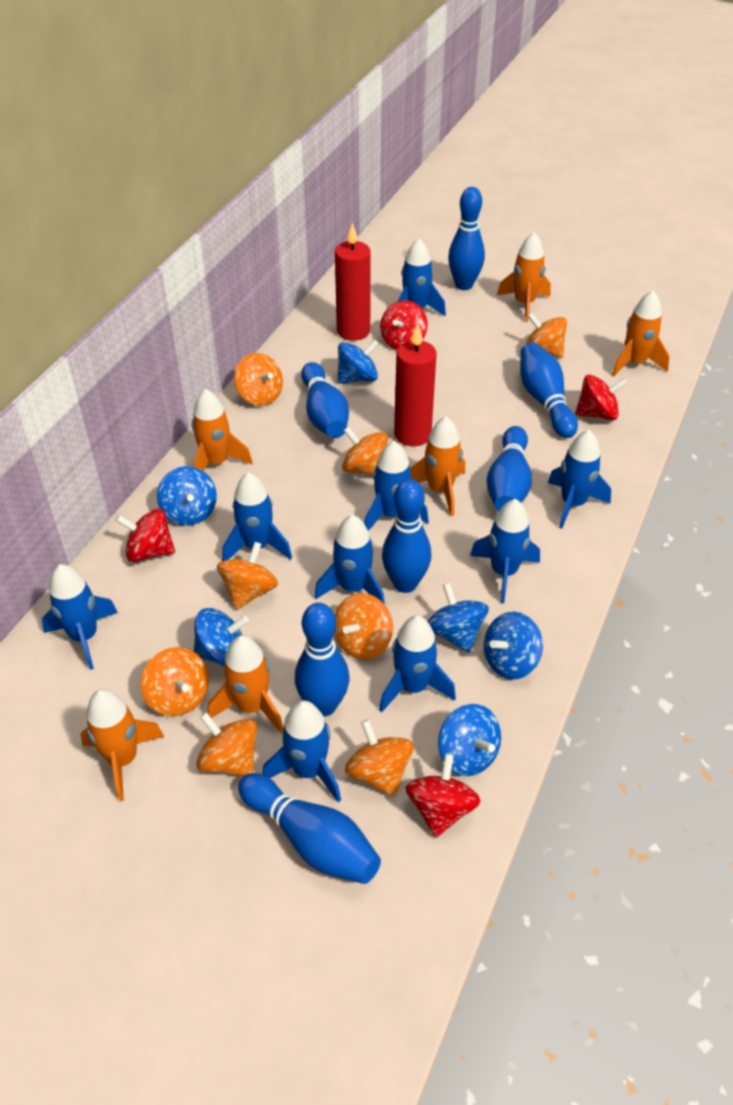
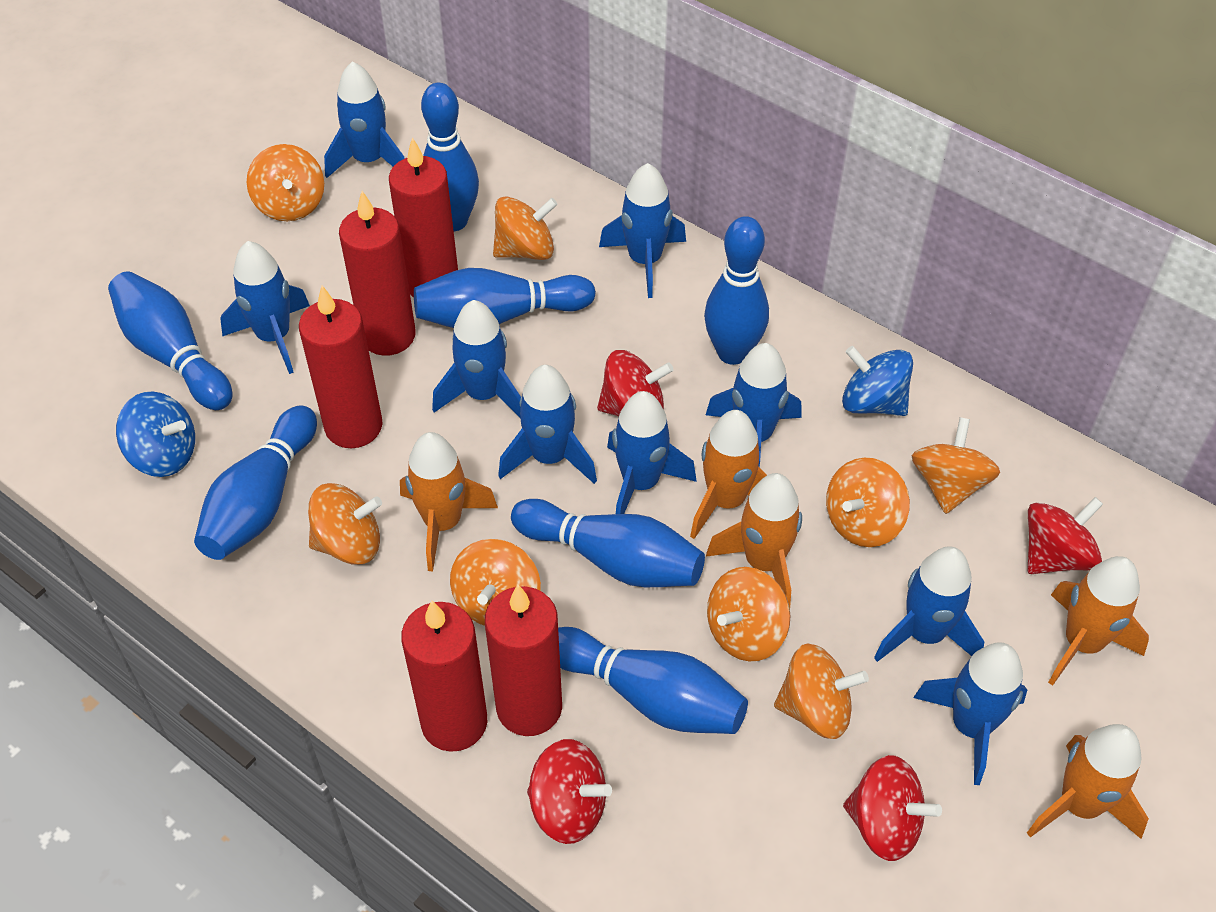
blue spinning top: 6 -> 2
orange rocket: 6 -> 5
red candle: 2 -> 5

